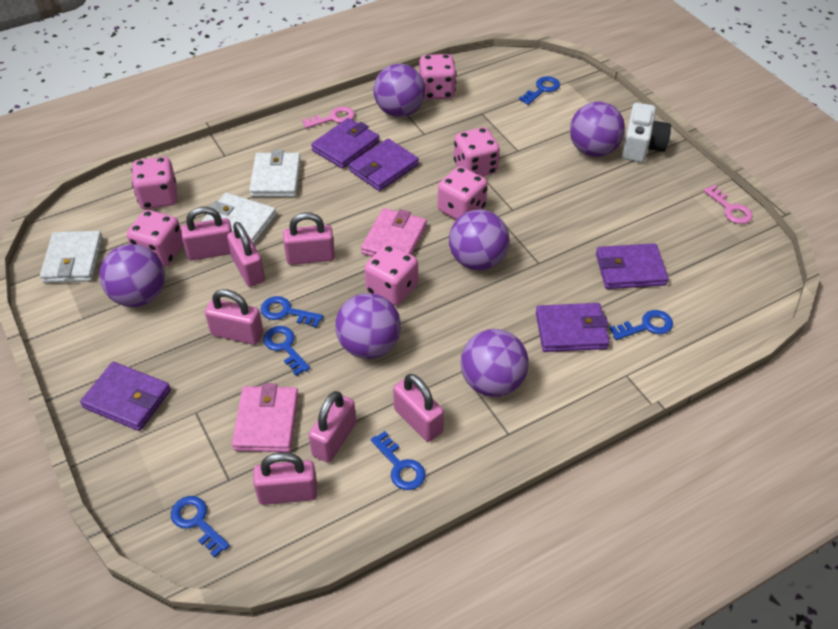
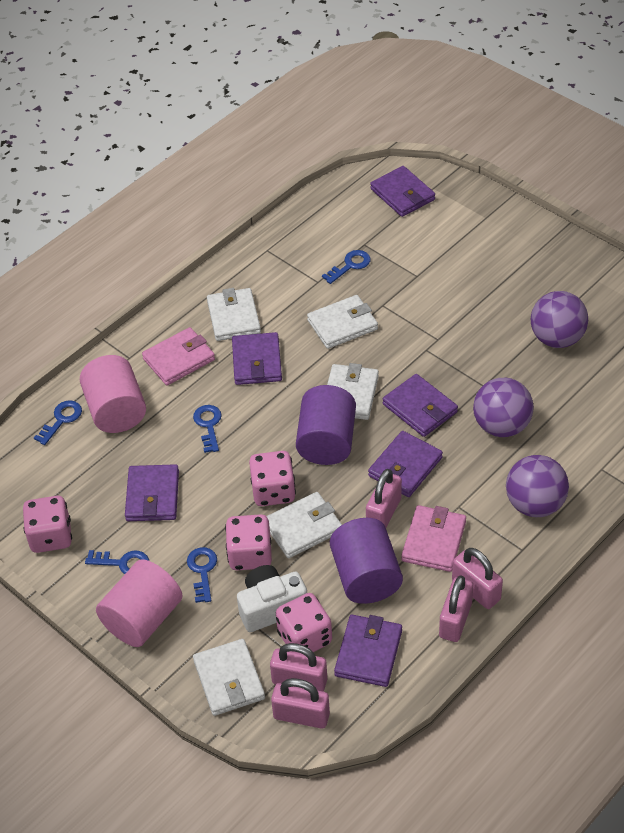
blue key: 6 -> 5
pink cylinder: 0 -> 2
pink dice: 6 -> 4
pink key: 2 -> 0
pink padlock: 7 -> 5
purple ball: 6 -> 3
purple cylinder: 0 -> 2
purple wallet: 5 -> 6
white wallet: 3 -> 5

